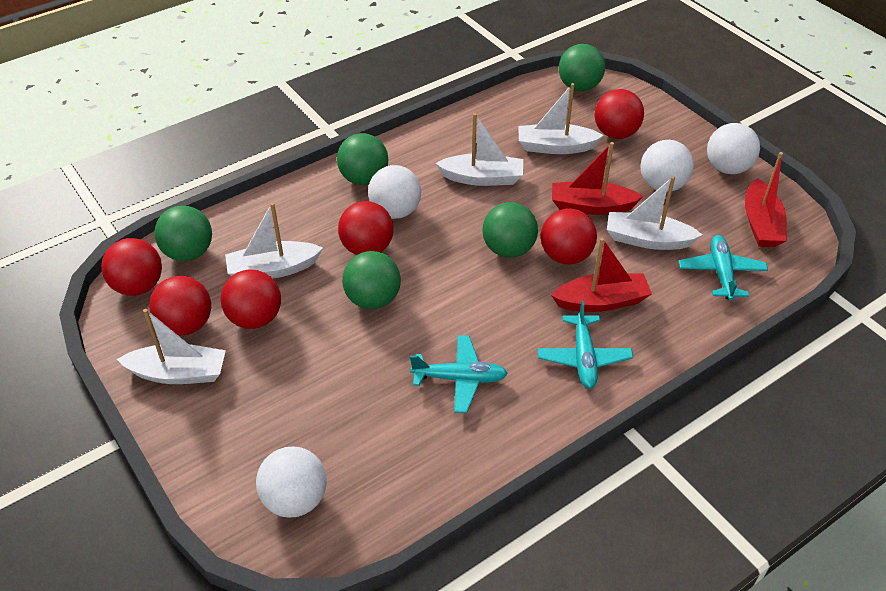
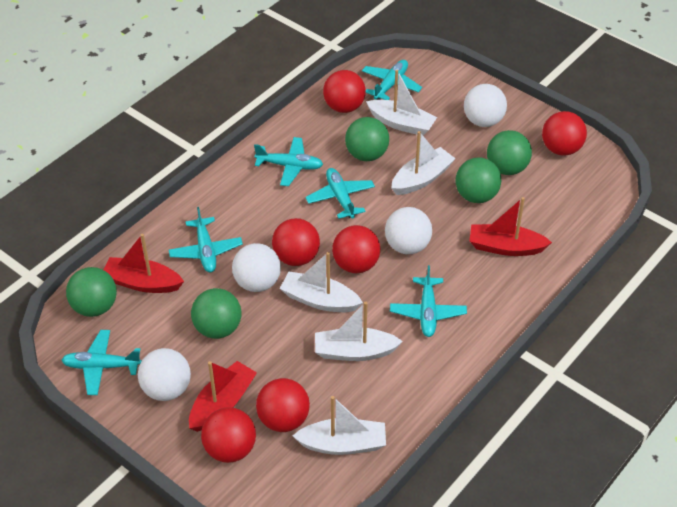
turquoise plane: 3 -> 6

